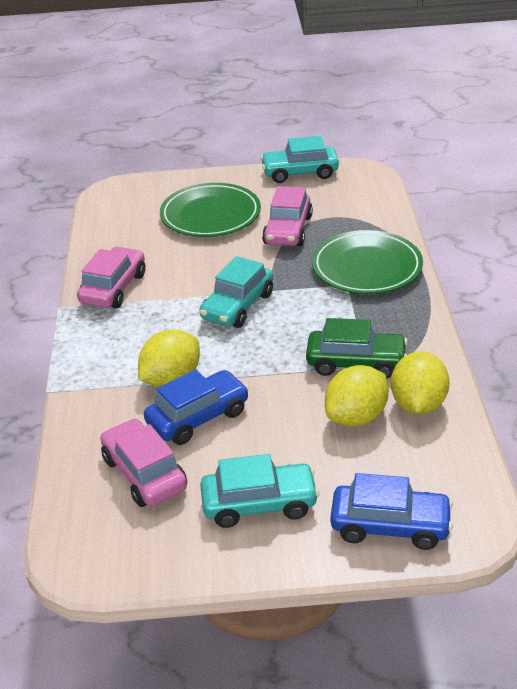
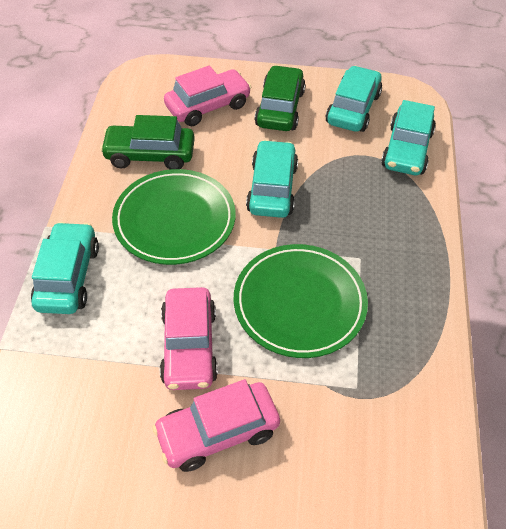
blue car: 2 -> 0
green car: 1 -> 2
turquoise car: 3 -> 4
yellow lemon: 3 -> 0

